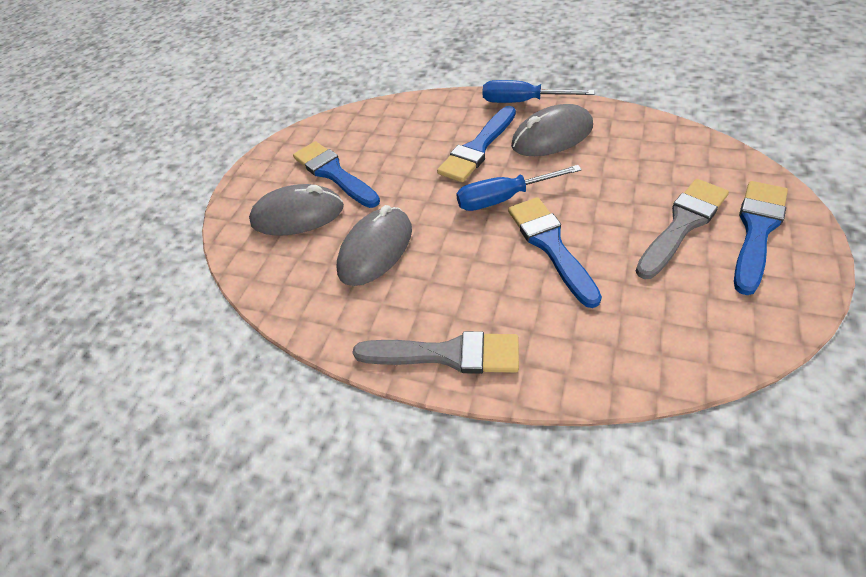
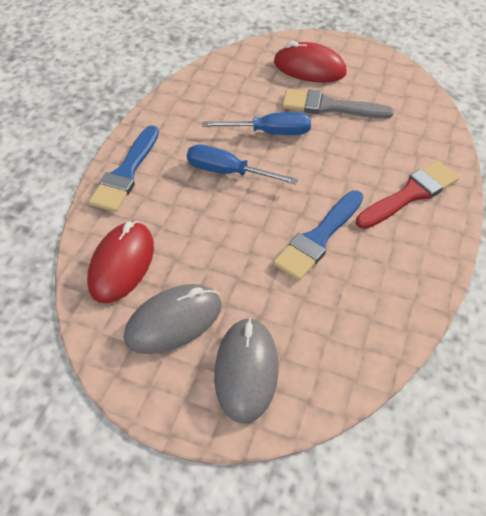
blue brush: 4 -> 2
grey brush: 2 -> 1
grey mouse: 3 -> 2
red brush: 0 -> 1
red mouse: 0 -> 2

